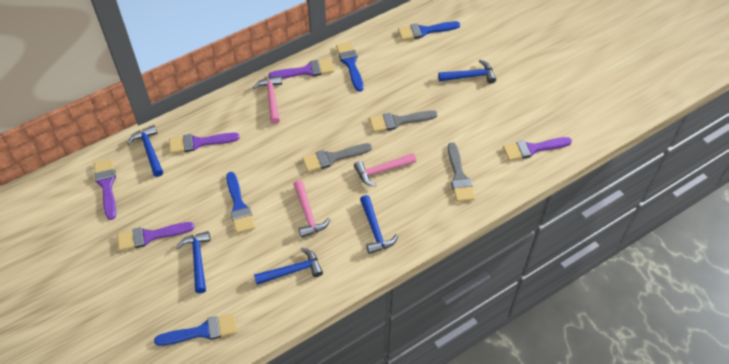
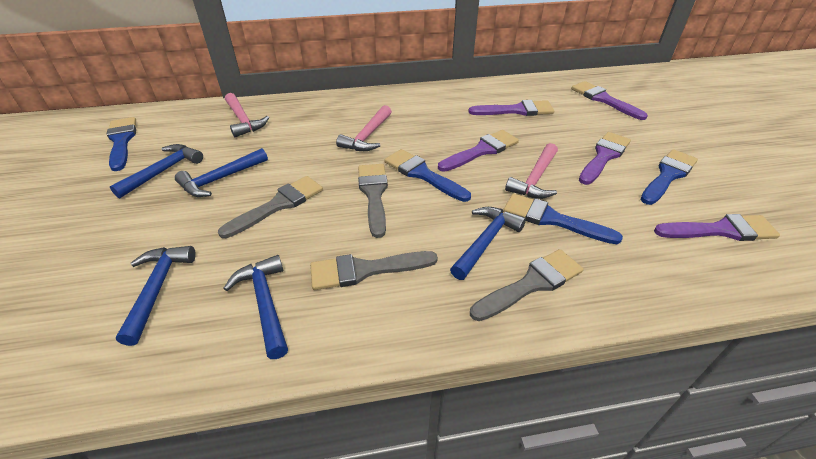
grey brush: 3 -> 4

